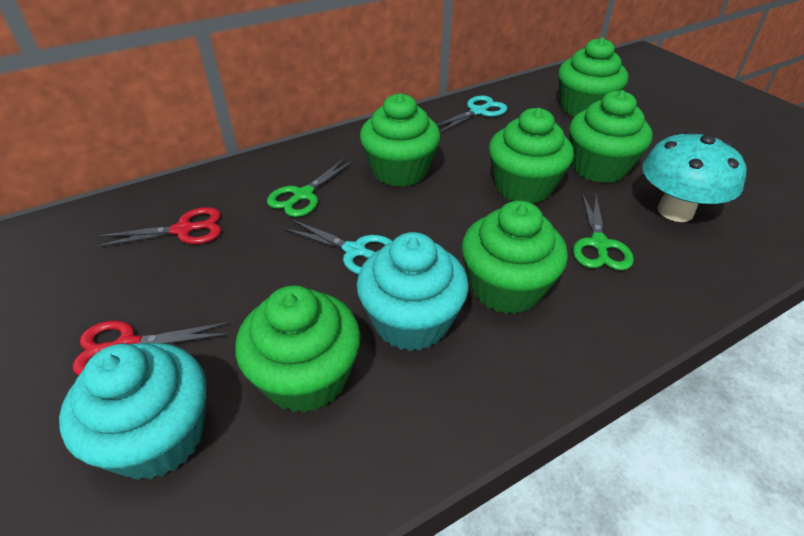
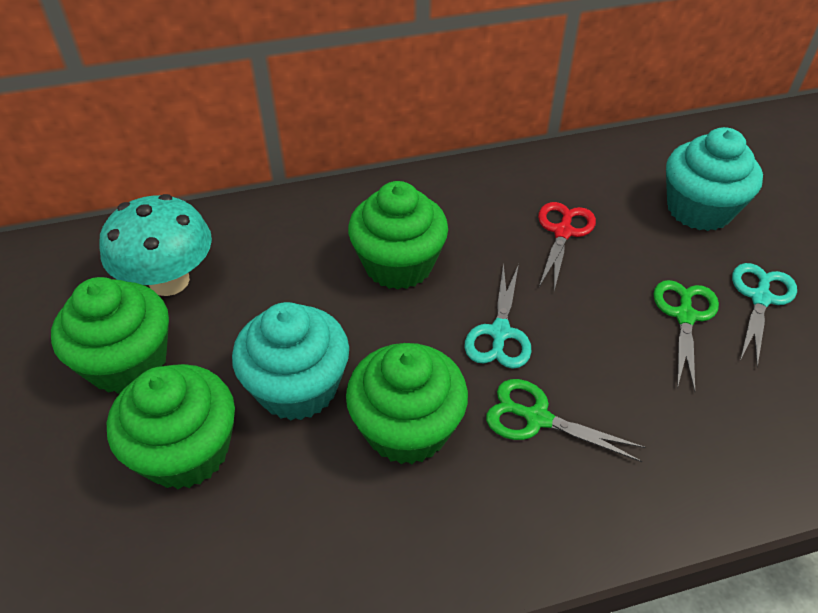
green cupcake: 6 -> 4
red scissors: 2 -> 1

